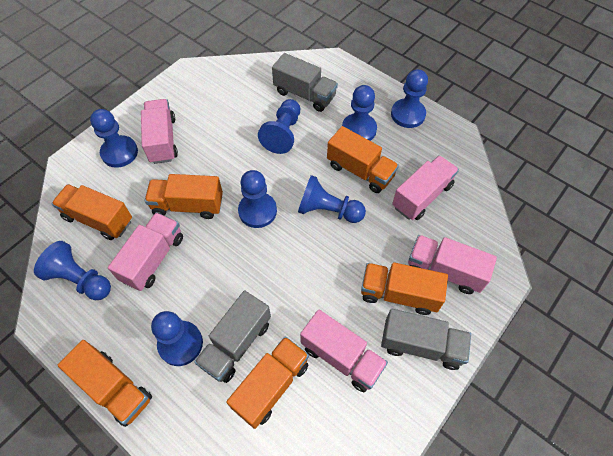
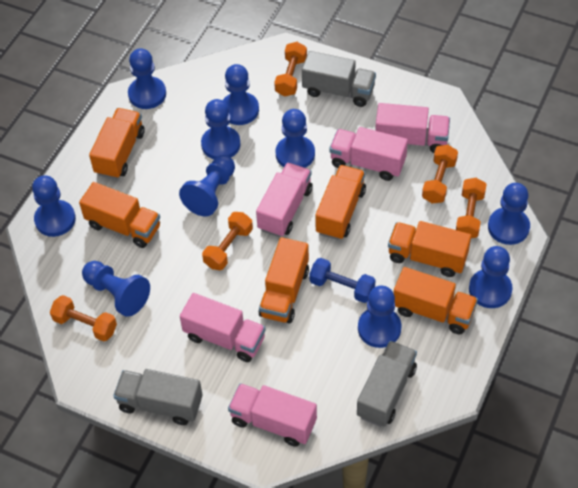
blue dumbbell: 0 -> 1
blue pawn: 8 -> 10
orange dumbbell: 0 -> 5

